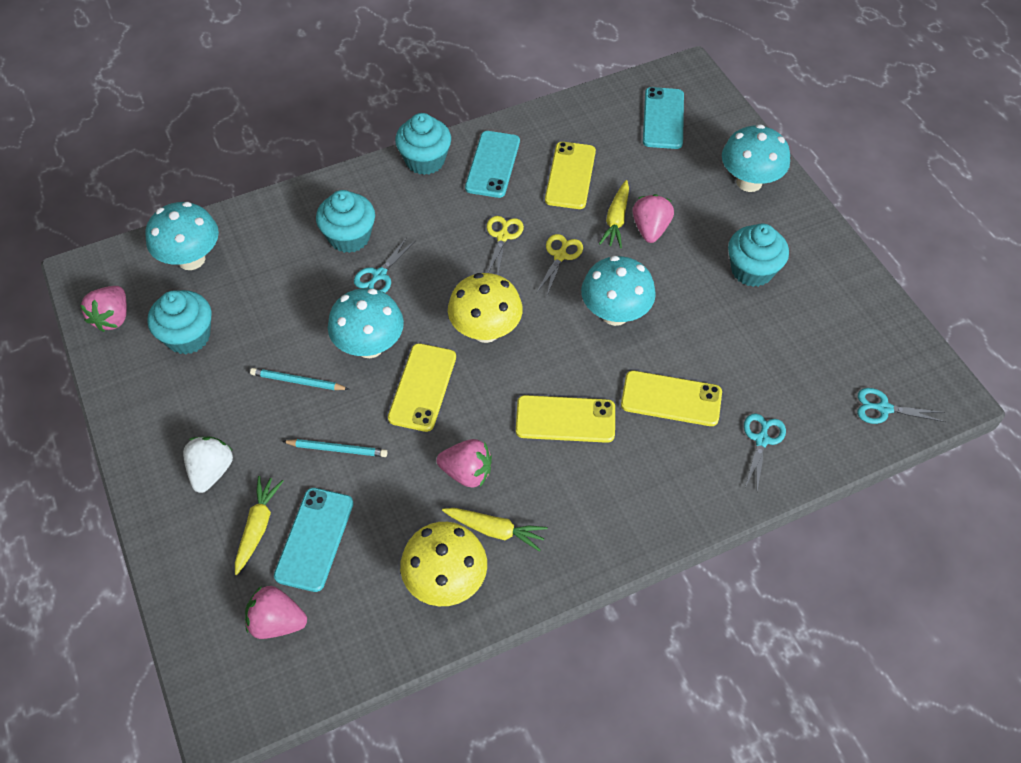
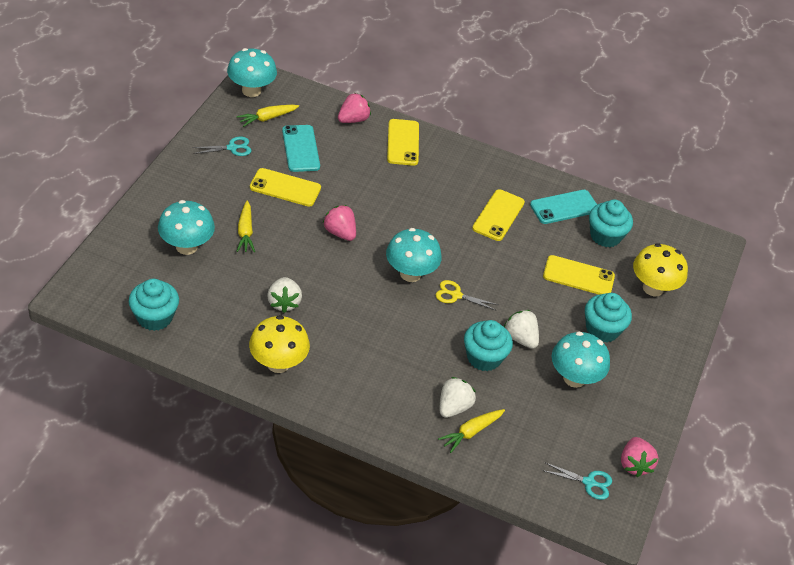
pink strawberry: 4 -> 3
turquoise pencil: 2 -> 0
turquoise phone: 3 -> 2
turquoise scissors: 3 -> 2
white strawberry: 1 -> 3
yellow scissors: 2 -> 1

